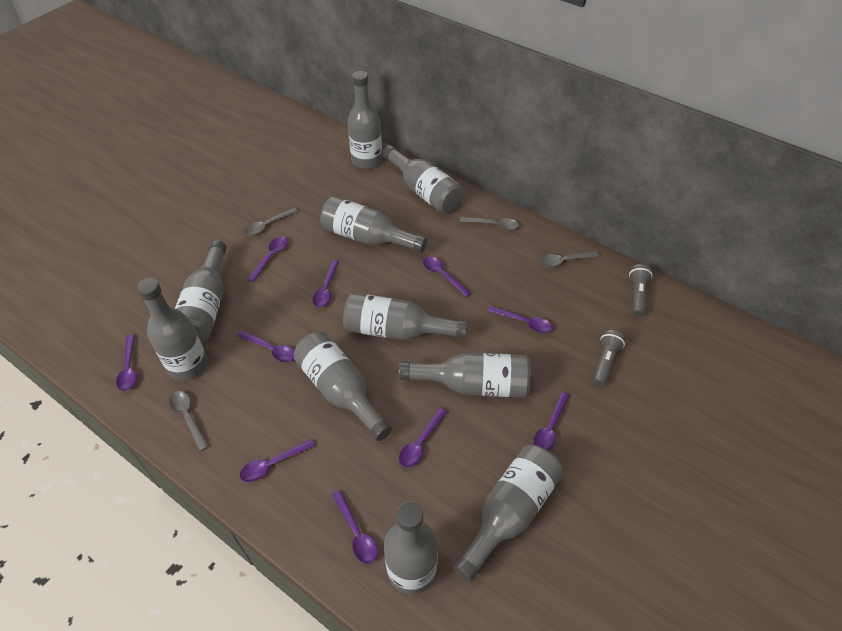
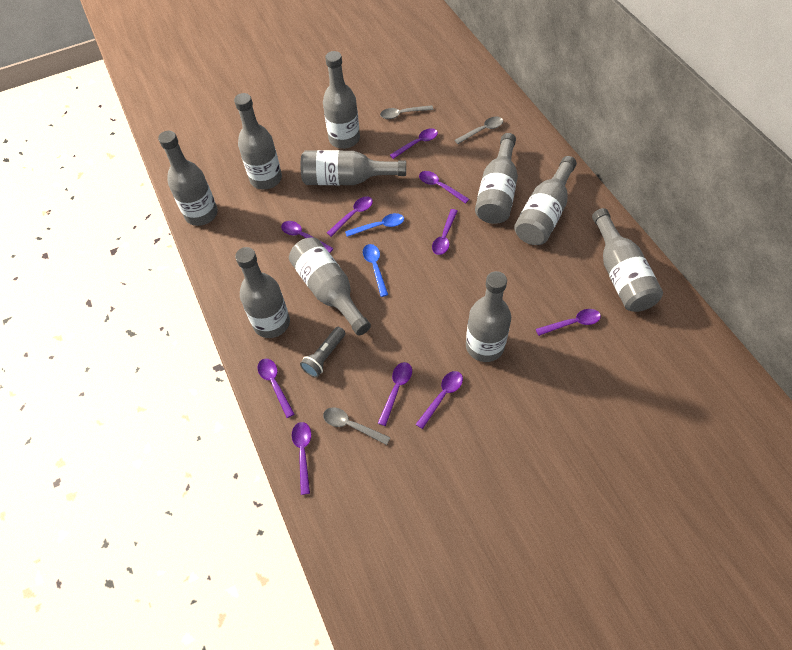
blue spoon: 0 -> 2
grey flashlight: 2 -> 1
grey spoon: 4 -> 3

